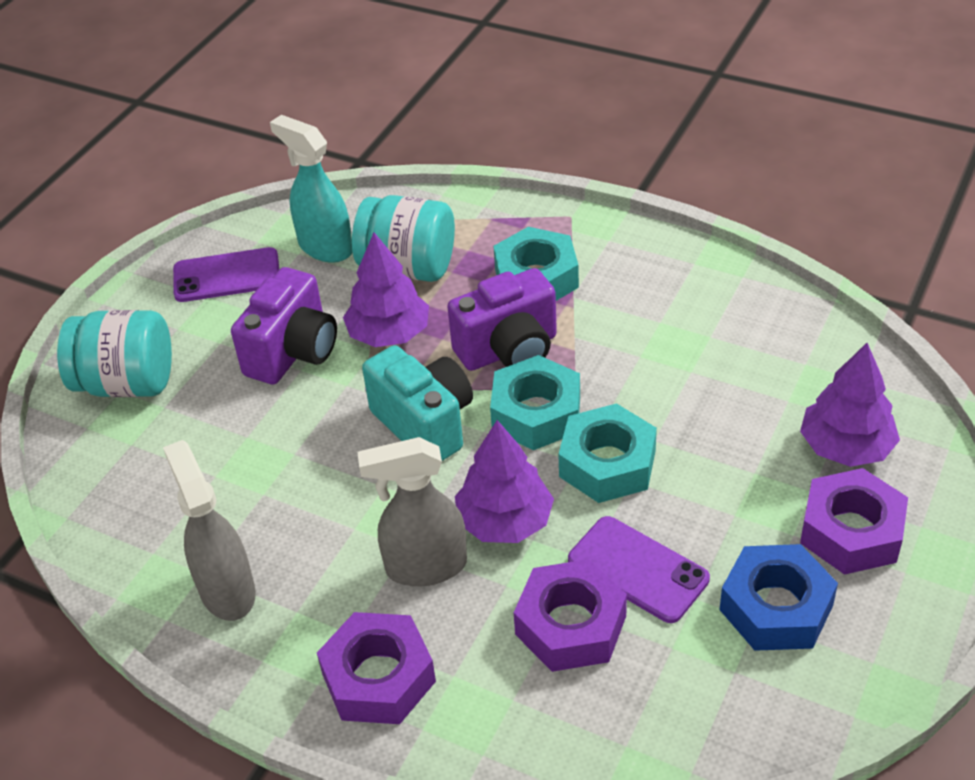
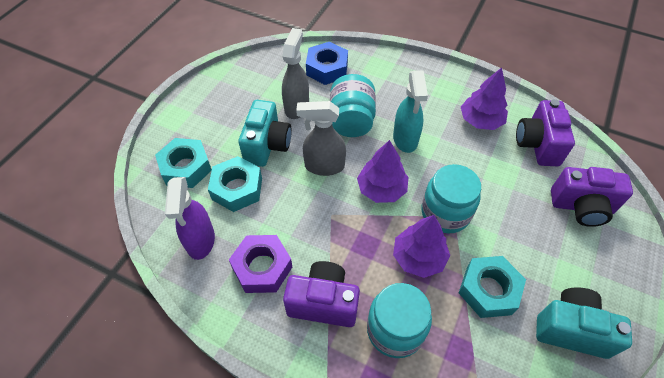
purple camera: 2 -> 3
purple nut: 3 -> 1
purple phone: 2 -> 0
purple spray bottle: 0 -> 1
turquoise camera: 1 -> 2
turquoise jar: 2 -> 3

